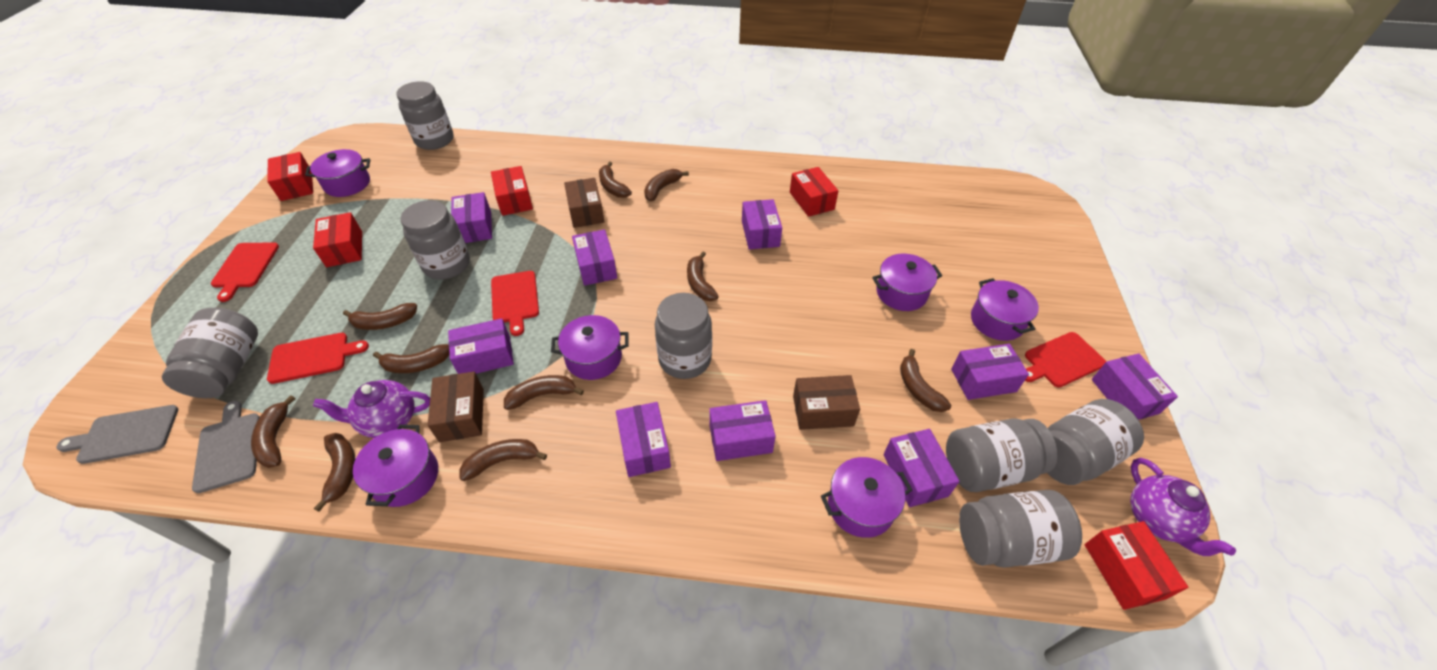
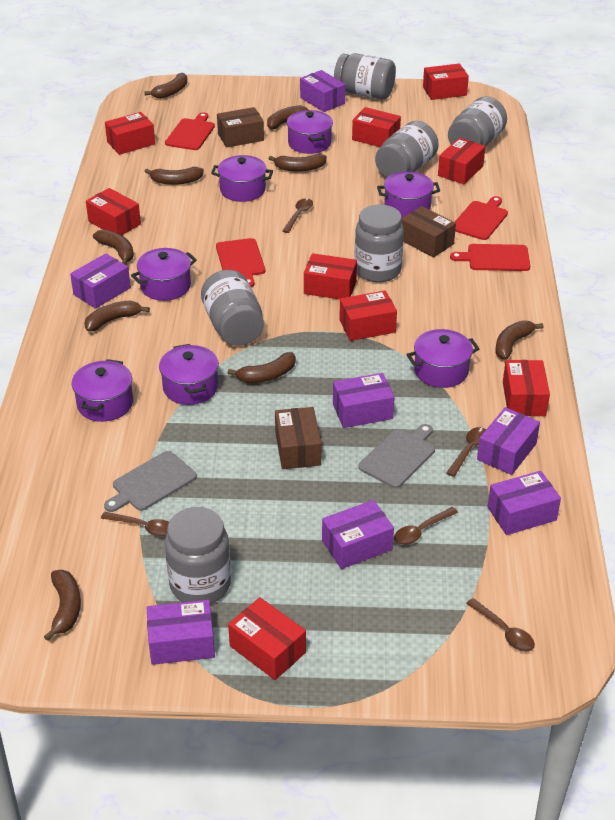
brown banana: 10 -> 9
brown spoon: 0 -> 5
grey jar: 7 -> 6
purple box: 9 -> 7
purple pot: 6 -> 7
purple teapot: 2 -> 0
red box: 5 -> 9

